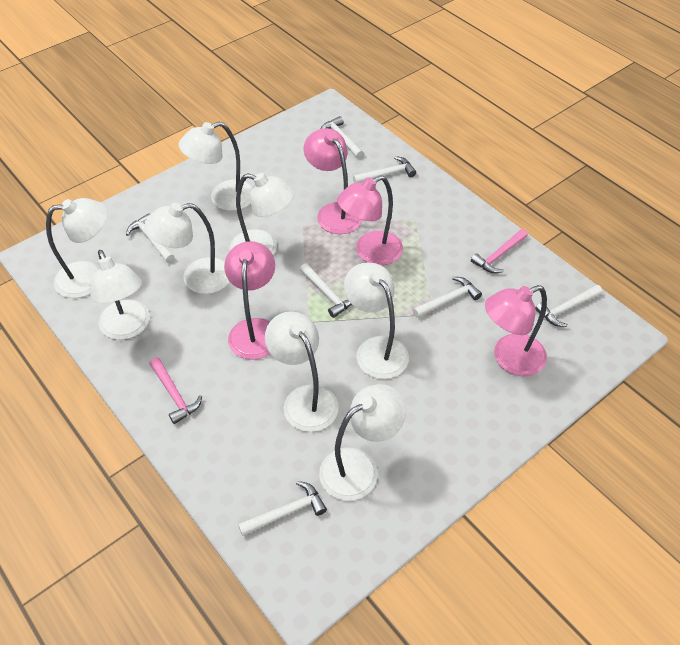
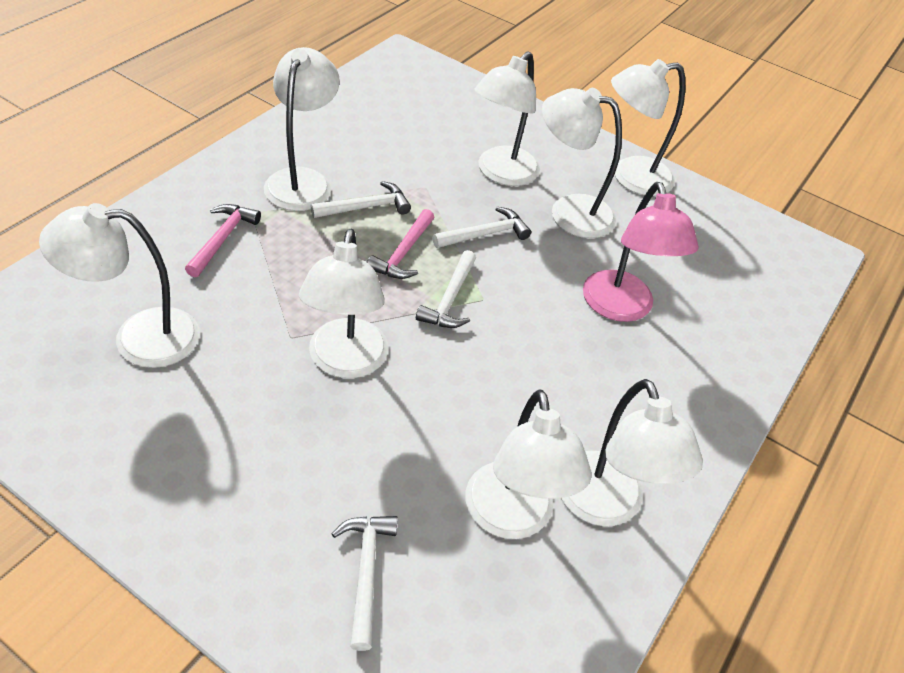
pink lamp: 4 -> 1
white hammer: 7 -> 4

